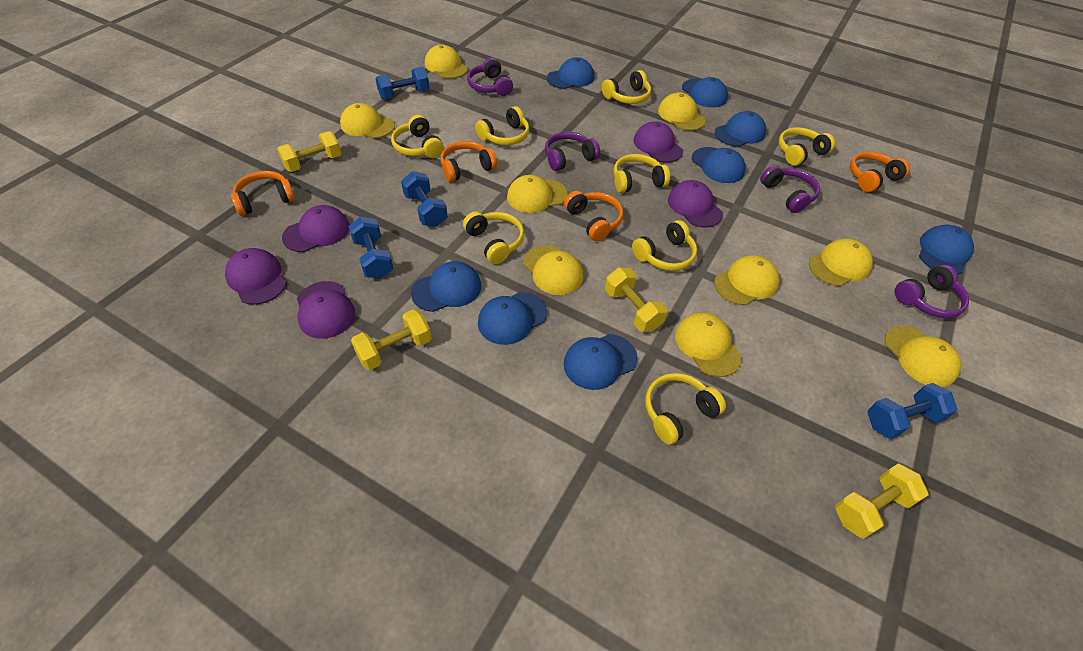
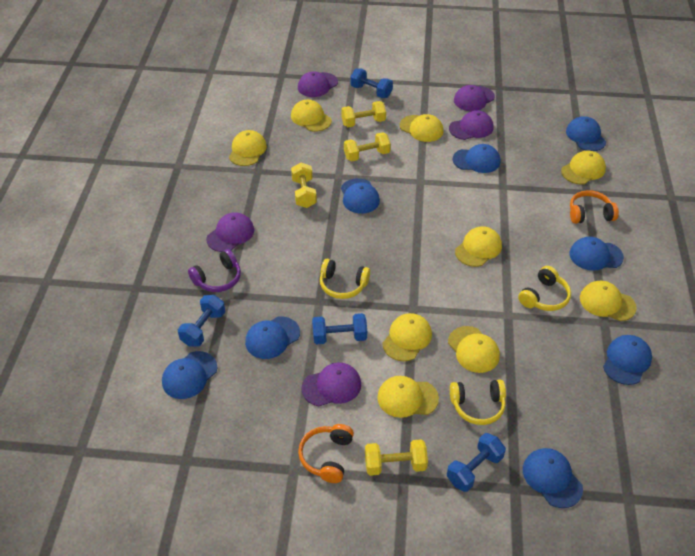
orange headphones: 4 -> 2
purple headphones: 4 -> 1
yellow headphones: 8 -> 3

